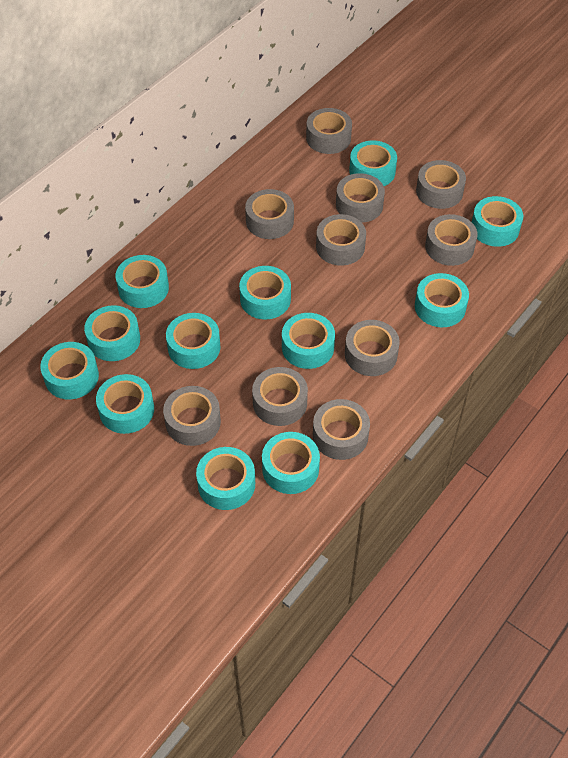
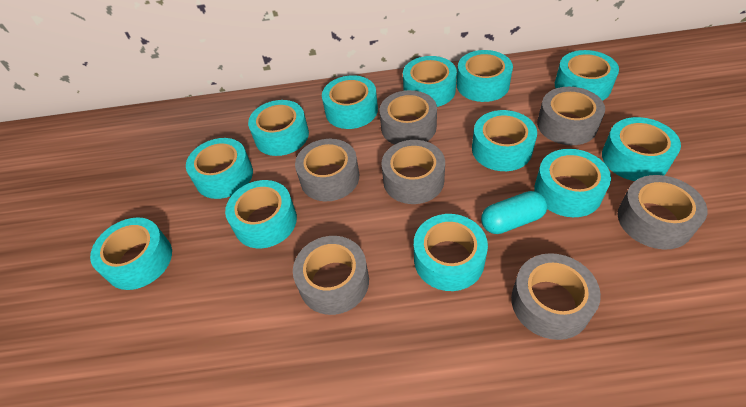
grey tape: 10 -> 7
turquoise capsule: 0 -> 1

